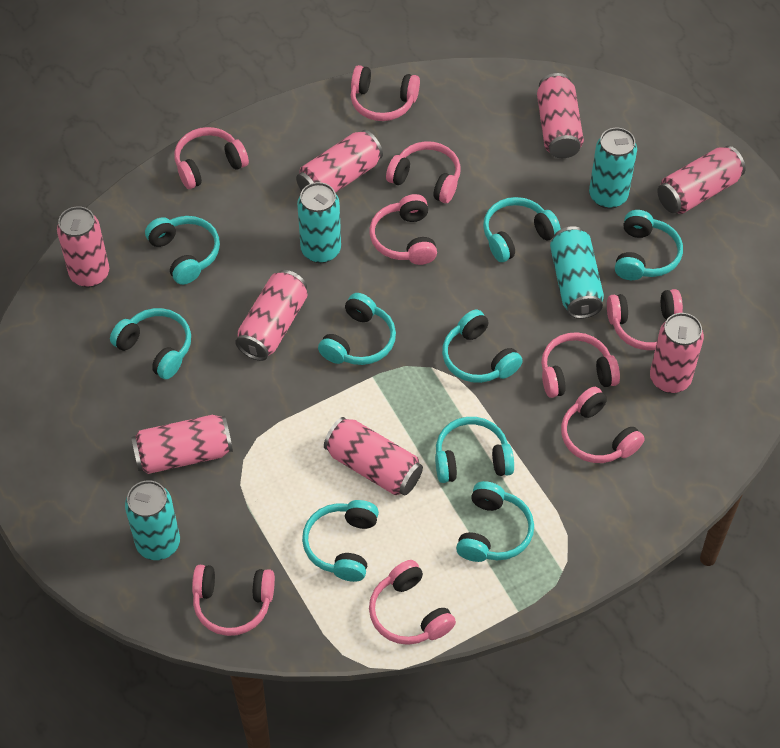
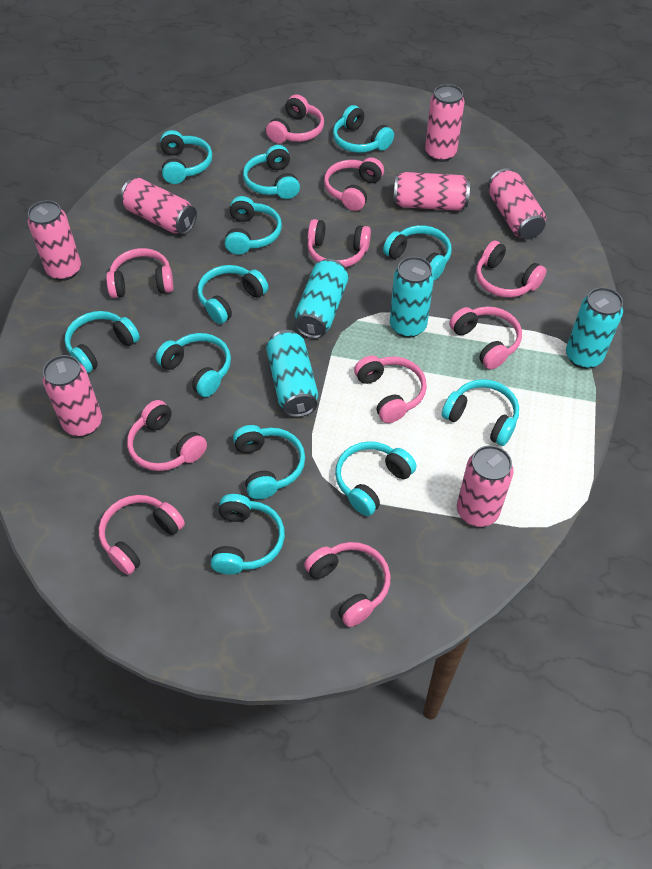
pink can: 8 -> 7
pink headphones: 9 -> 10
turquoise headphones: 9 -> 12

